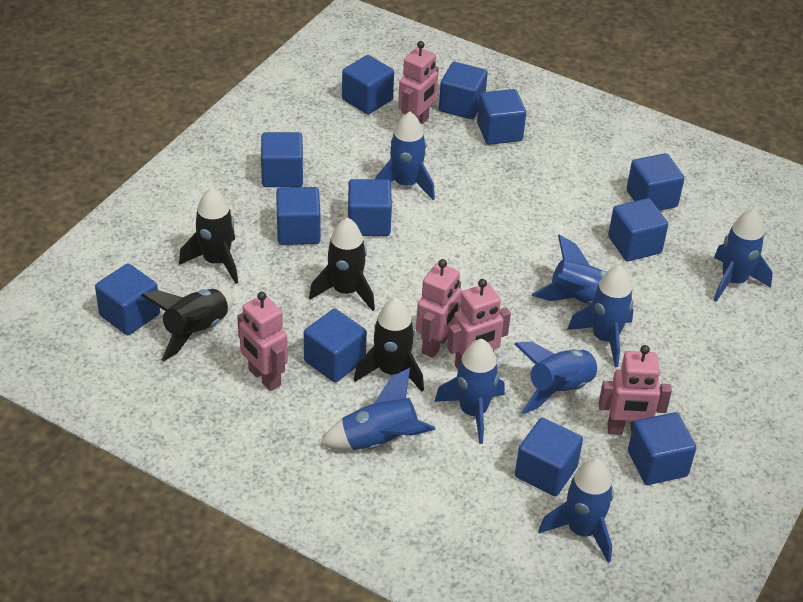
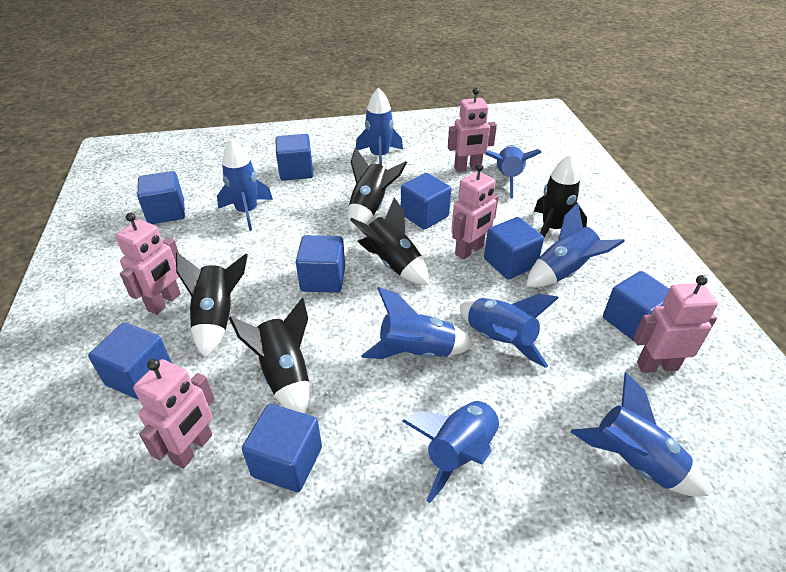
black rocket: 4 -> 5
blue cube: 12 -> 8

